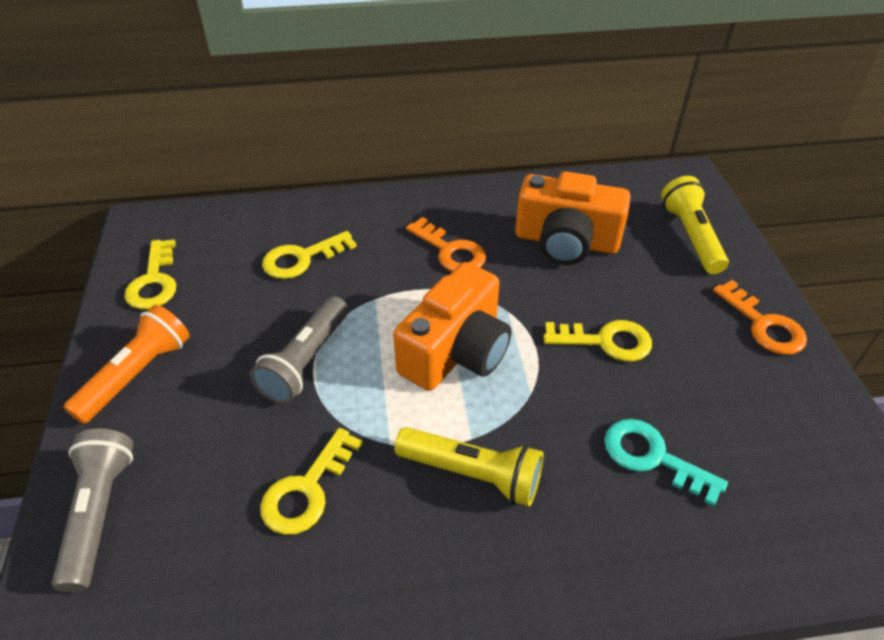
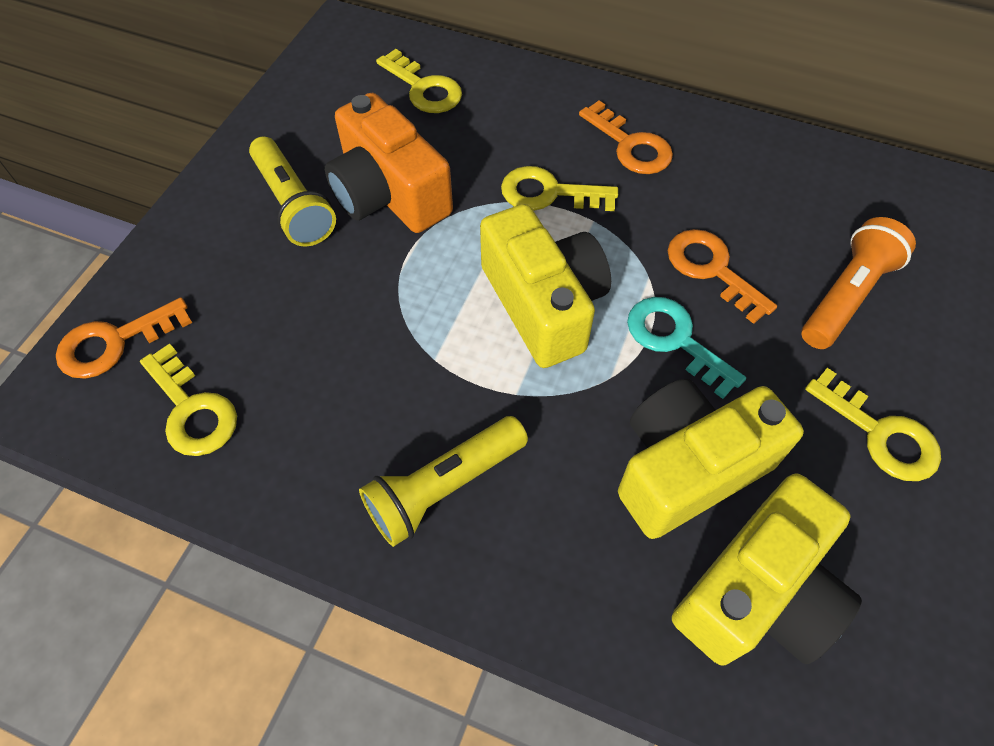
grey flashlight: 2 -> 0
orange camera: 2 -> 1
orange key: 2 -> 3
yellow camera: 0 -> 3

